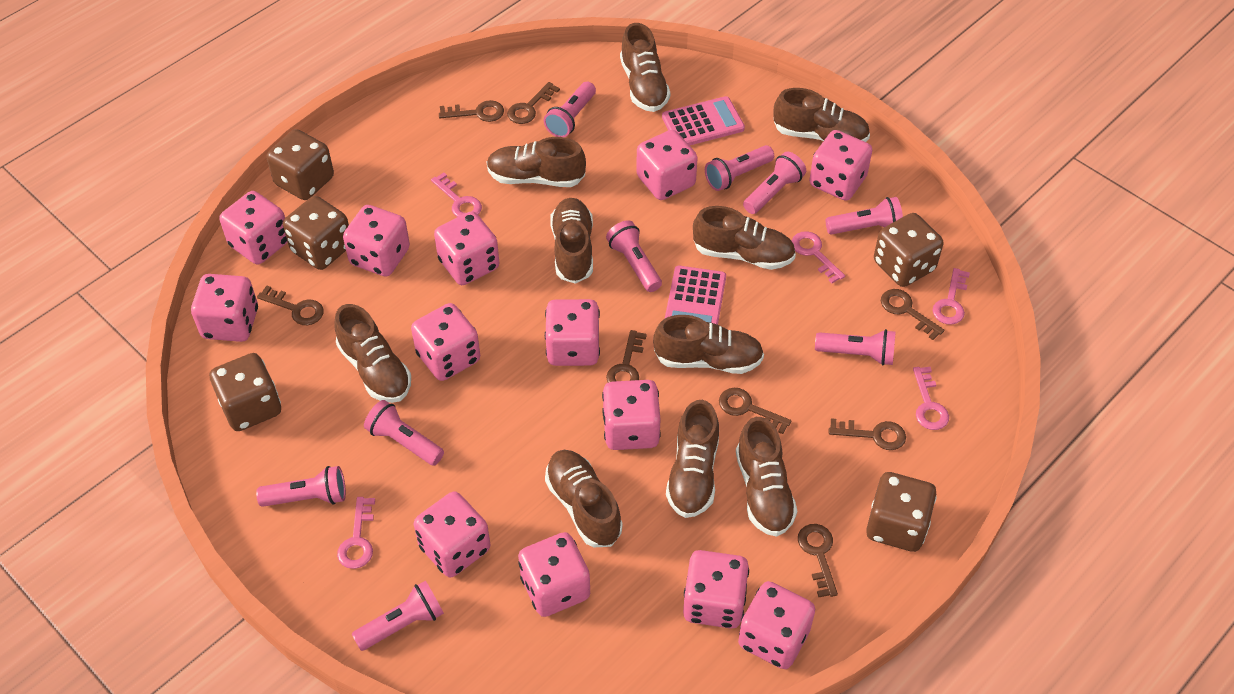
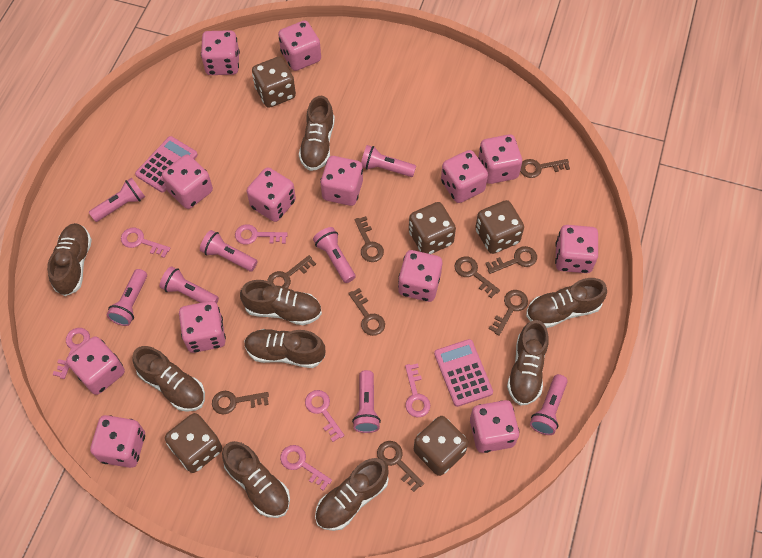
brown key: 8 -> 9
brown shoe: 10 -> 9
pink flashlight: 9 -> 8
pink key: 5 -> 6

